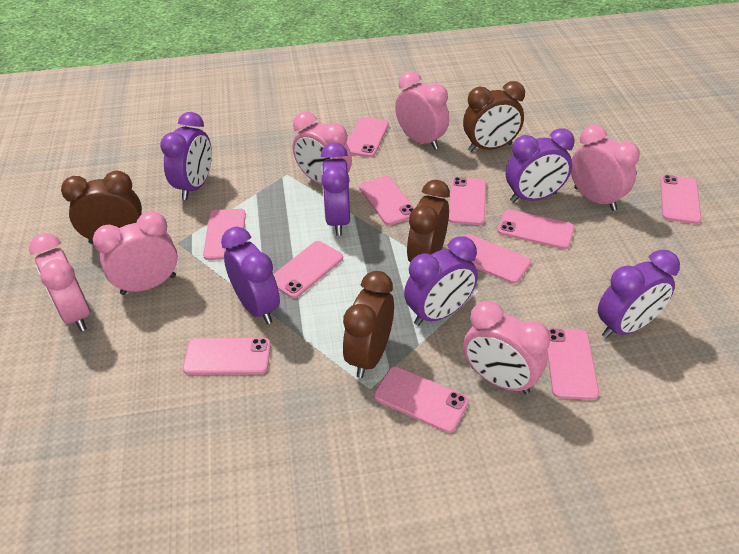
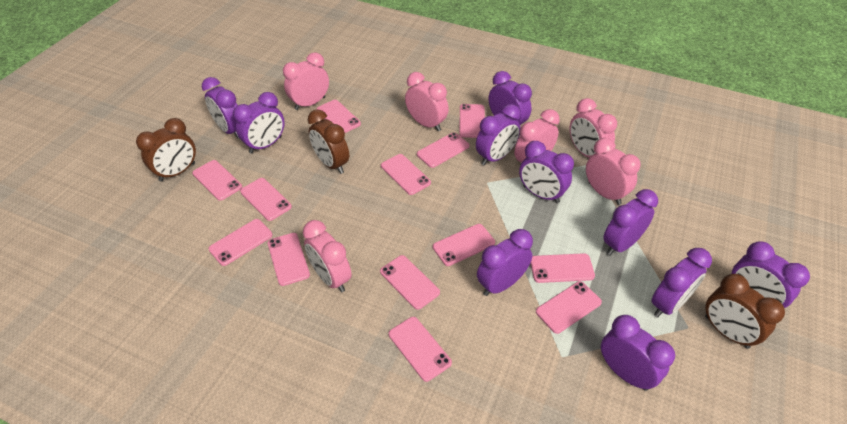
brown clock: 4 -> 3
pink phone: 11 -> 13
purple clock: 6 -> 10

